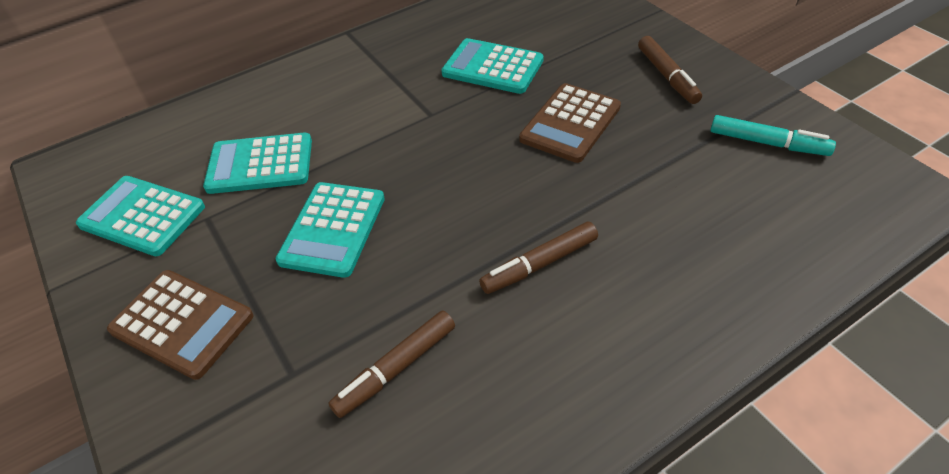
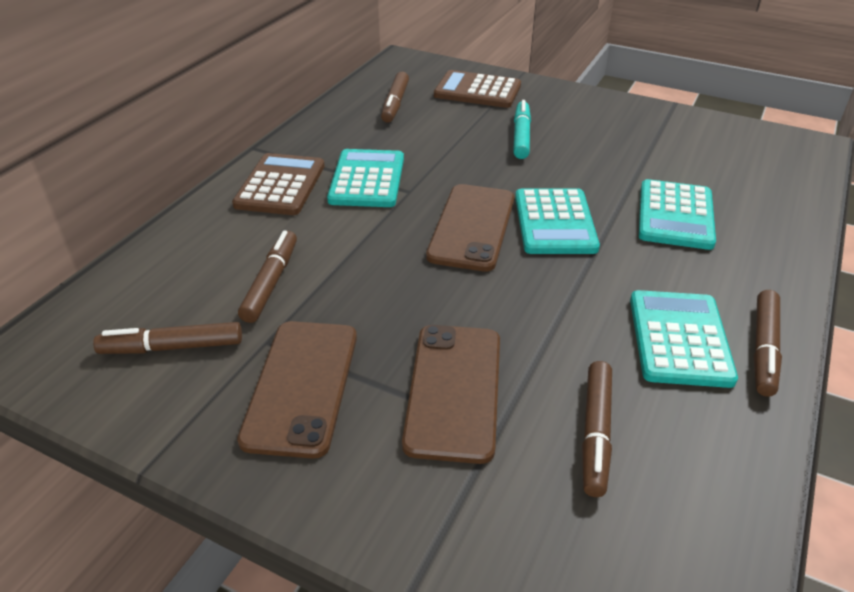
brown marker: 3 -> 5
brown phone: 0 -> 3

